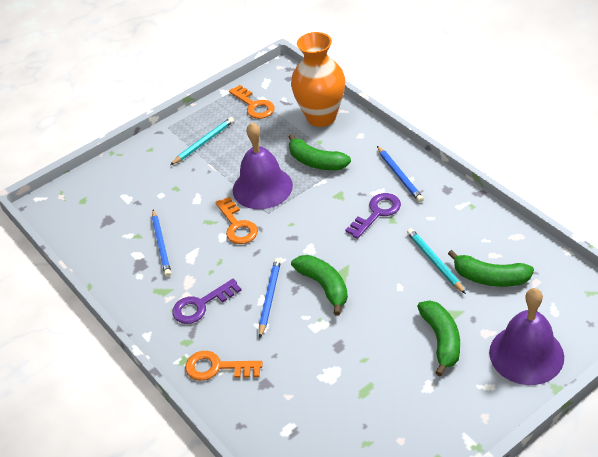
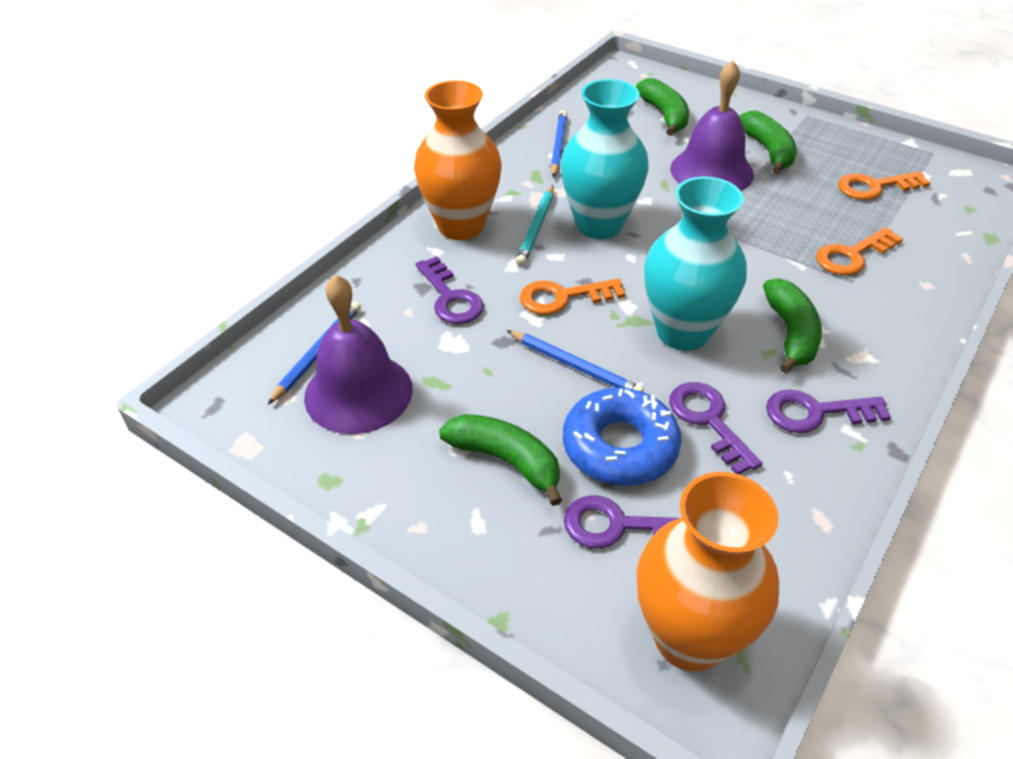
blue donut: 0 -> 1
orange vase: 1 -> 2
purple key: 2 -> 4
turquoise pencil: 2 -> 1
turquoise vase: 0 -> 2

